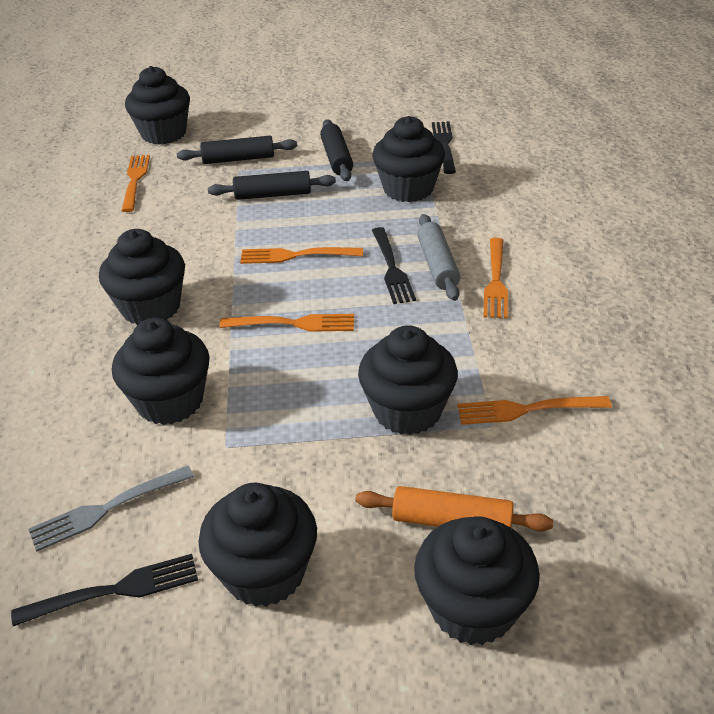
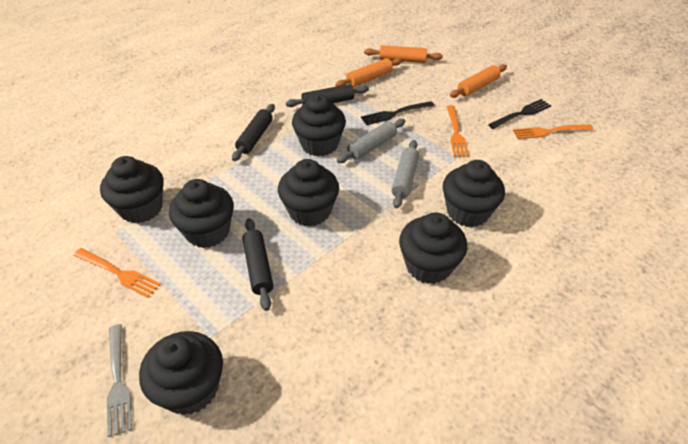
black fork: 3 -> 2
grey rolling pin: 1 -> 2
orange fork: 5 -> 3
orange rolling pin: 1 -> 3

